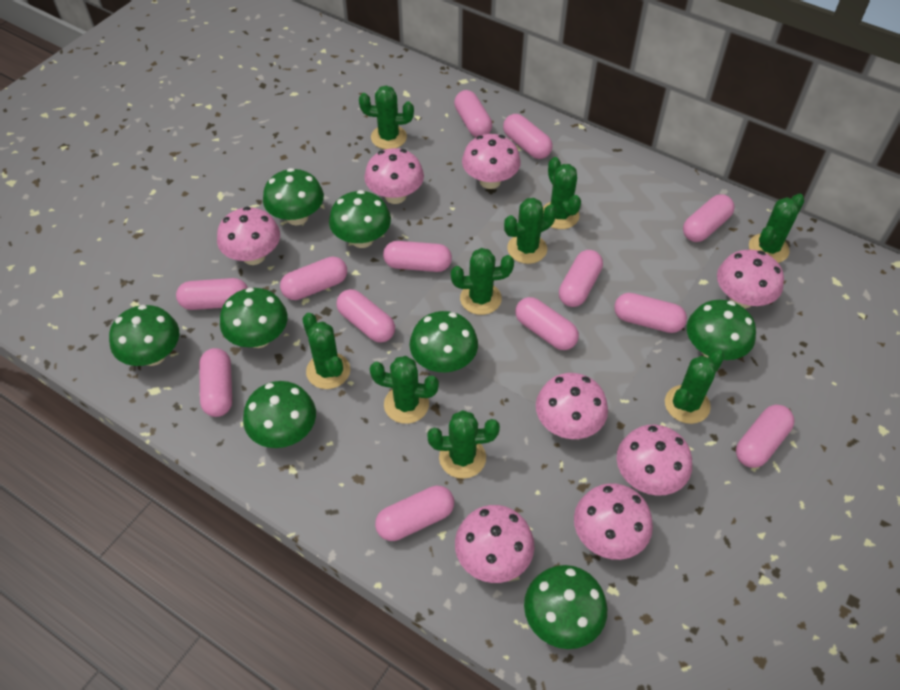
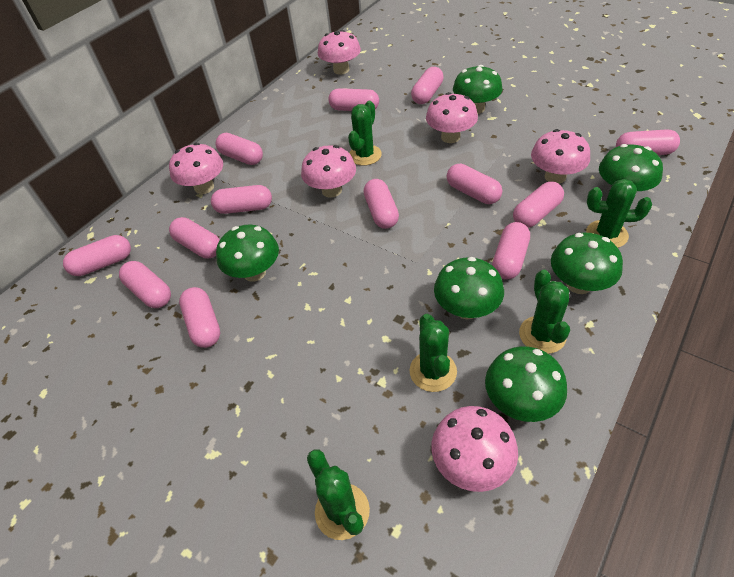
green cactus: 9 -> 5
green mushroom: 8 -> 6
pink mushroom: 8 -> 6

